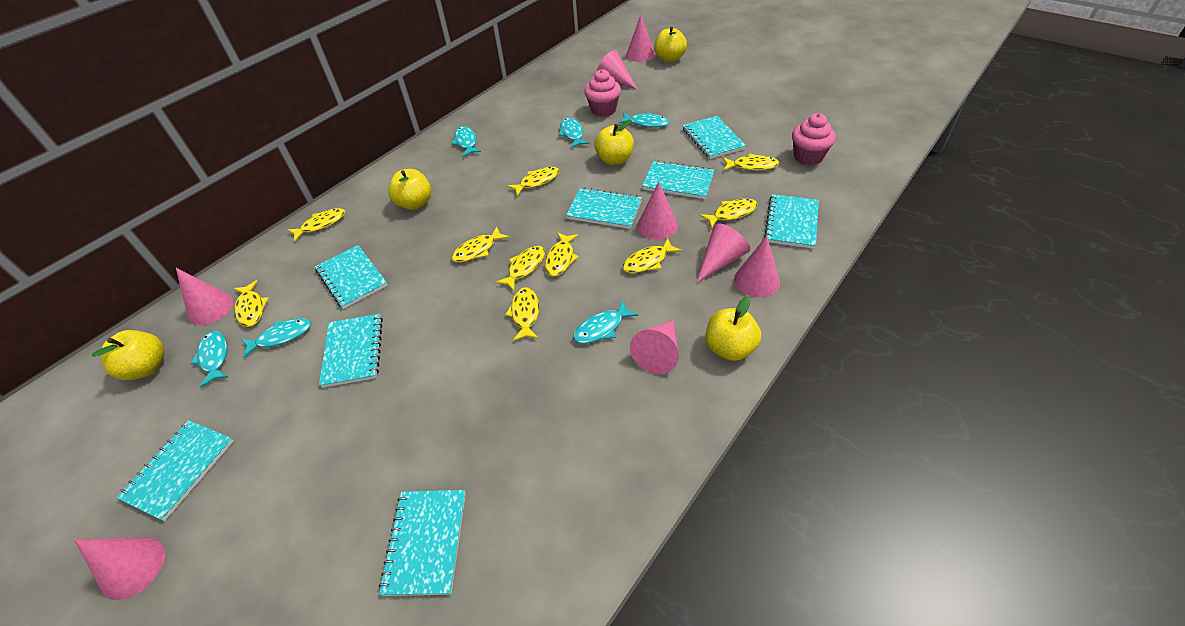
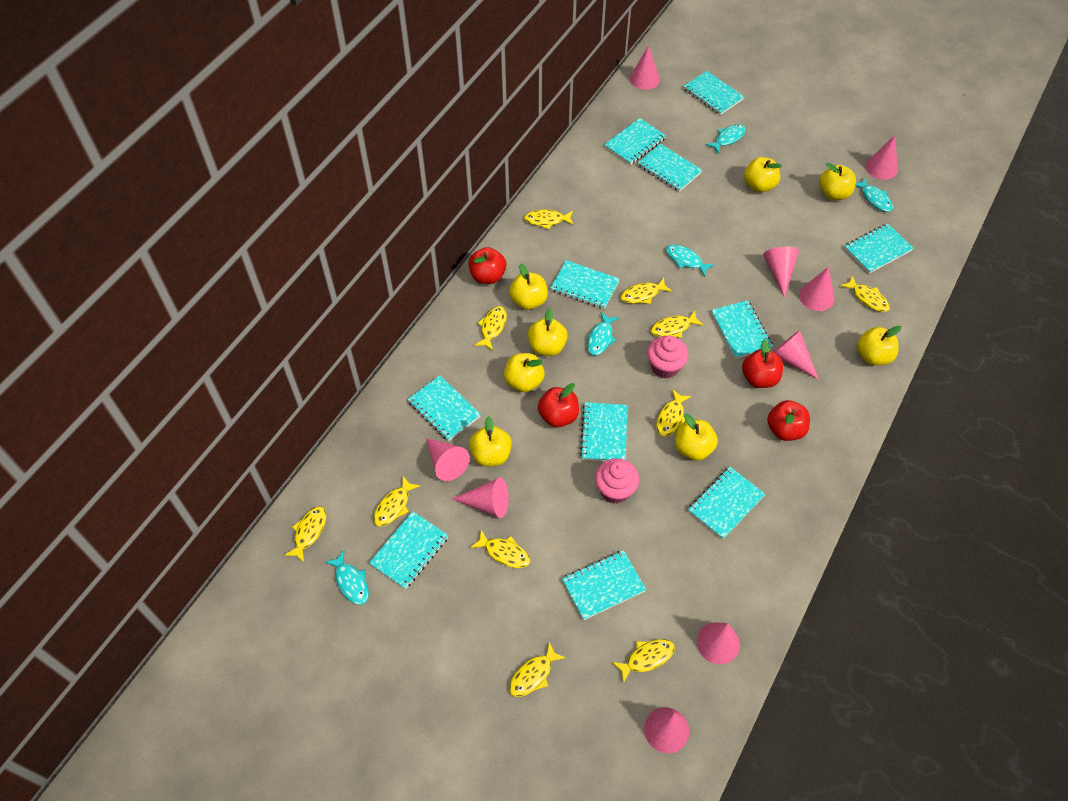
pink cone: 8 -> 9
red apple: 0 -> 4
turquoise fish: 6 -> 5
turquoise notebook: 8 -> 11
yellow apple: 5 -> 8
yellow fish: 10 -> 11

